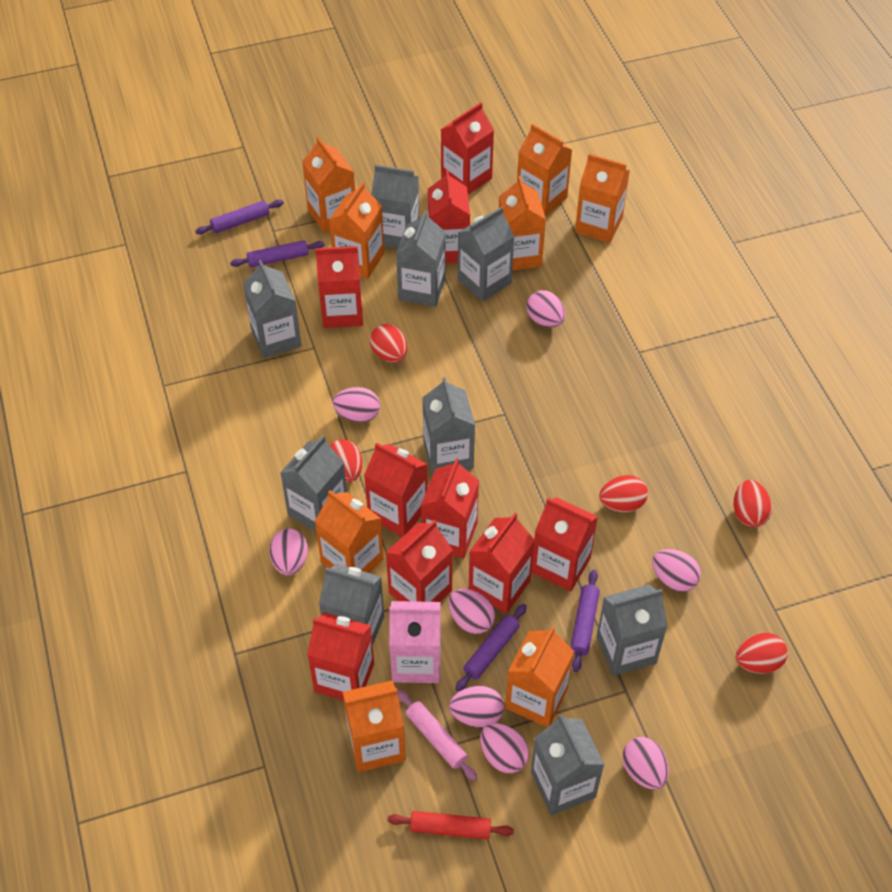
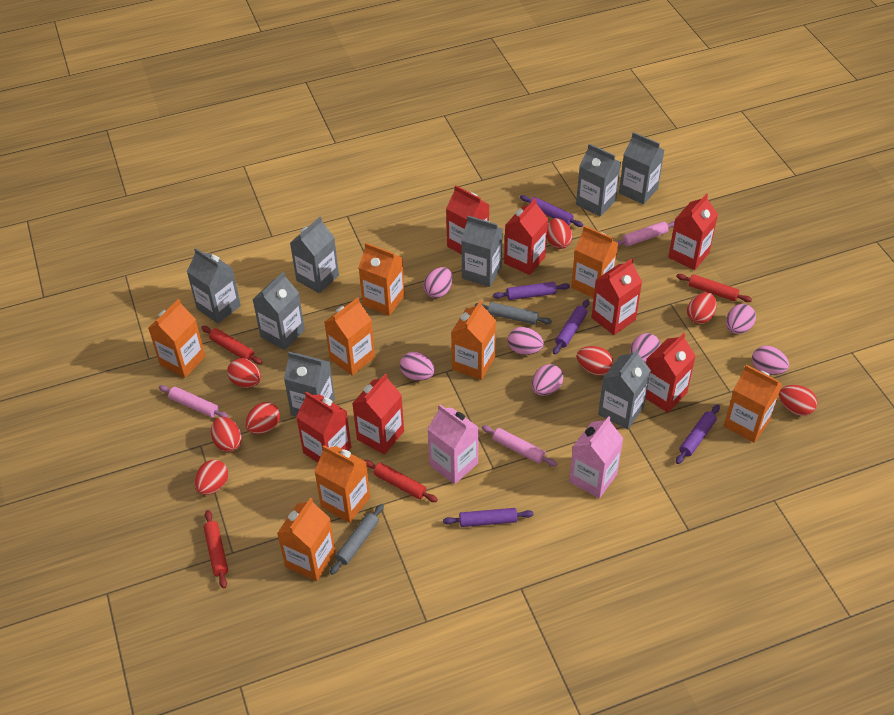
grey carton: 9 -> 8
grey rolling pin: 0 -> 2
pink carton: 1 -> 2
pink egg: 8 -> 7
pink rolling pin: 1 -> 3
purple rolling pin: 4 -> 5
red carton: 9 -> 7
red egg: 5 -> 8
red rolling pin: 1 -> 4

